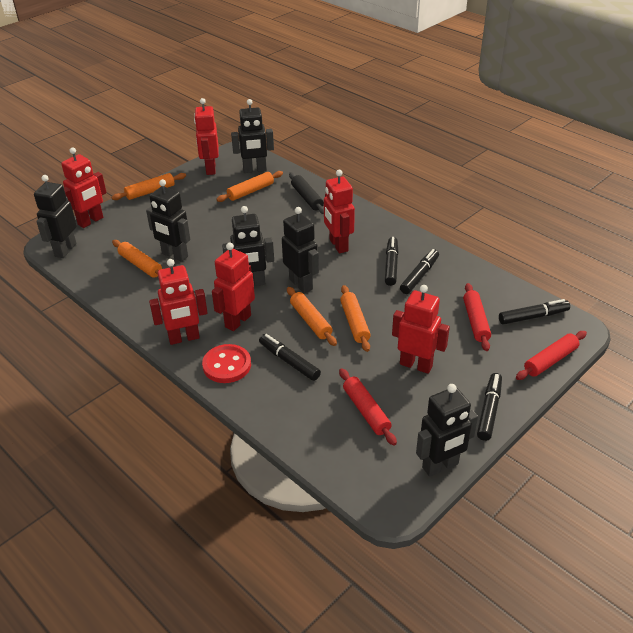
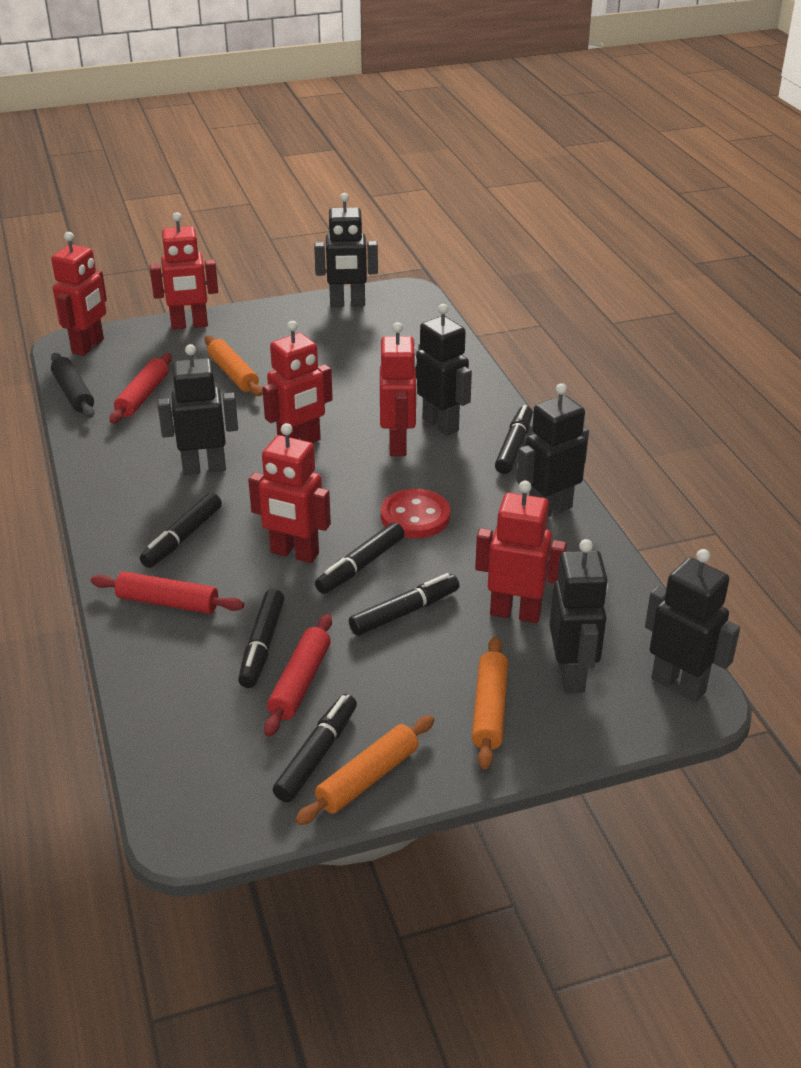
black marker: 5 -> 6
orange rolling pin: 5 -> 3

